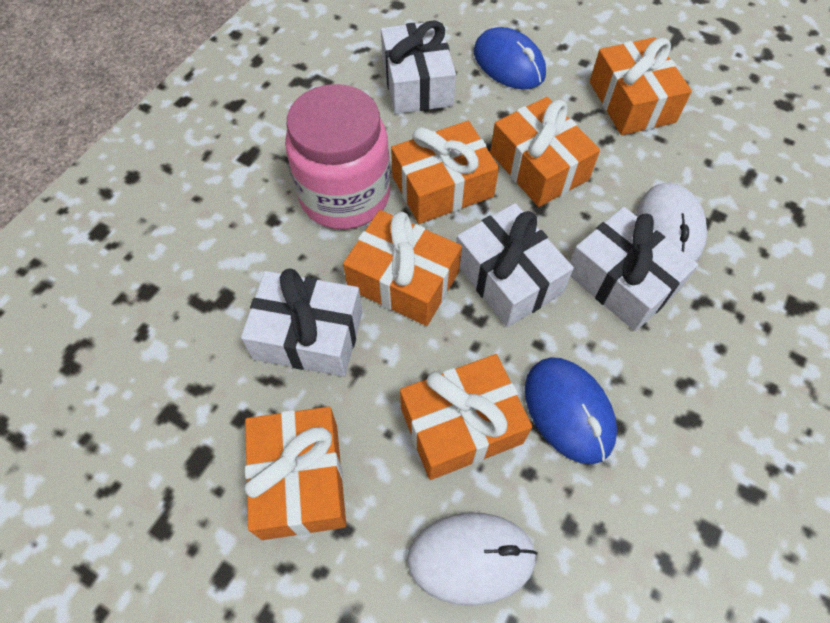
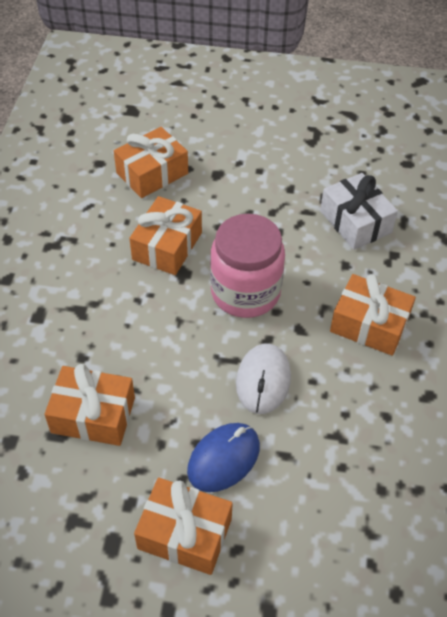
blue mouse: 2 -> 1
orange gift: 6 -> 5
white gift: 4 -> 1
white mouse: 2 -> 1

